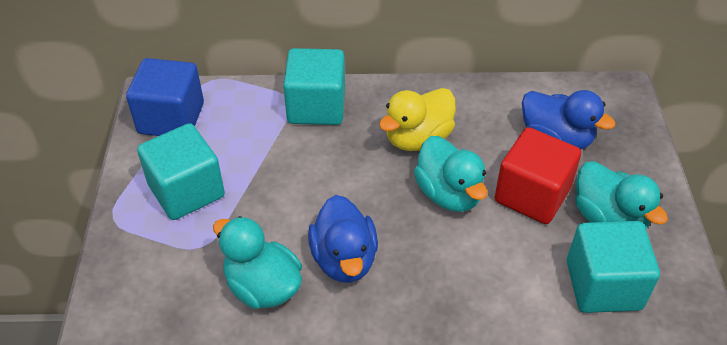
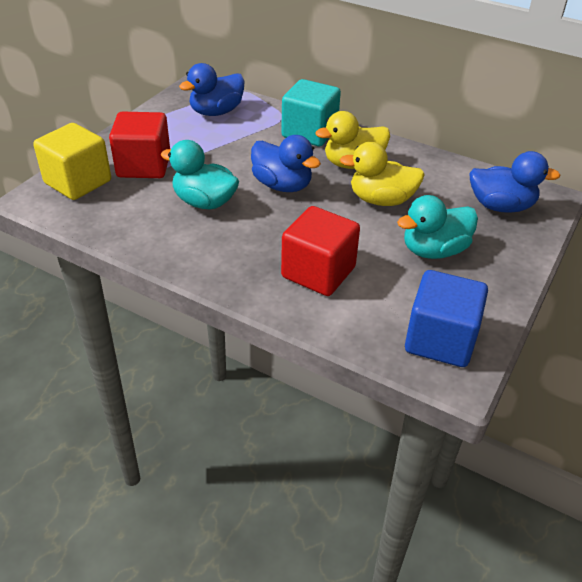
blue duck: 2 -> 3
red cube: 1 -> 2
turquoise cube: 3 -> 1
turquoise duck: 3 -> 2
yellow cube: 0 -> 1
yellow duck: 1 -> 2

